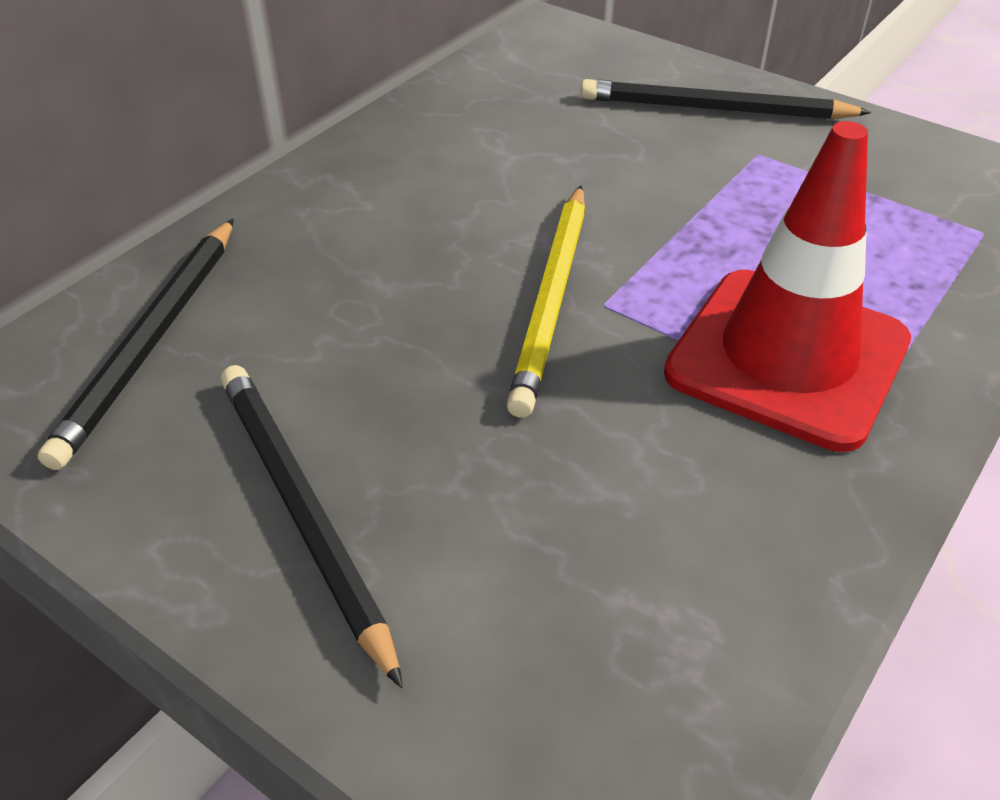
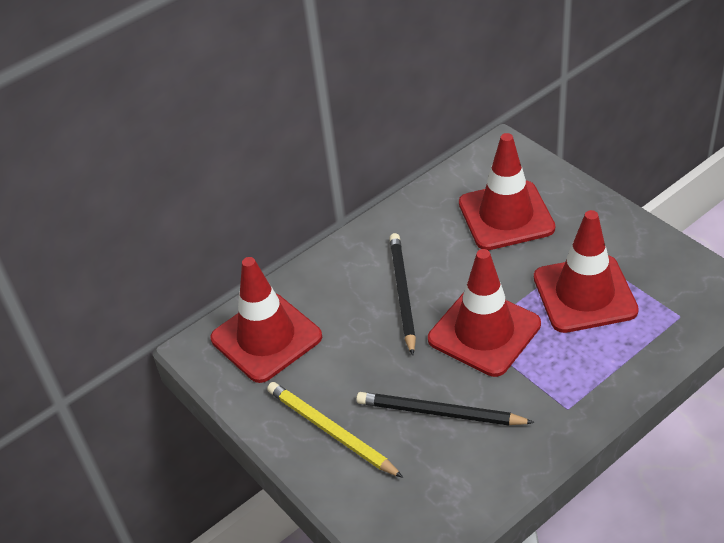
black pencil: 3 -> 2
red traffic cone: 1 -> 4

